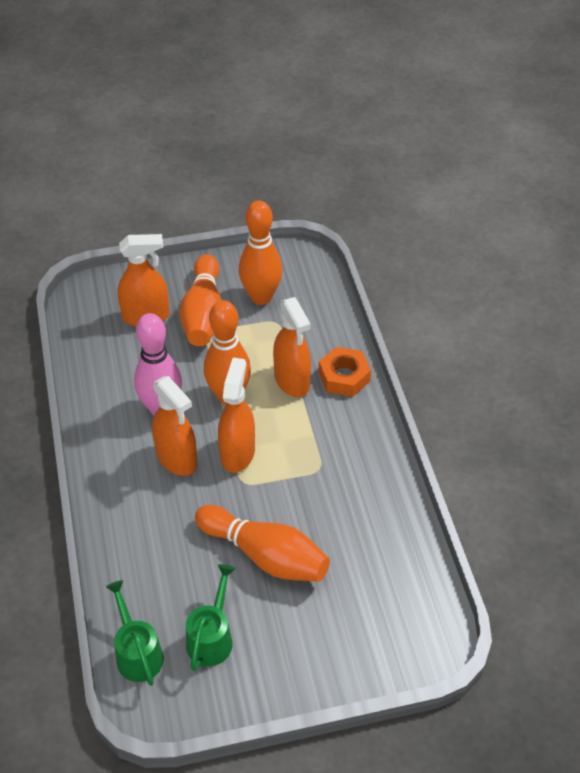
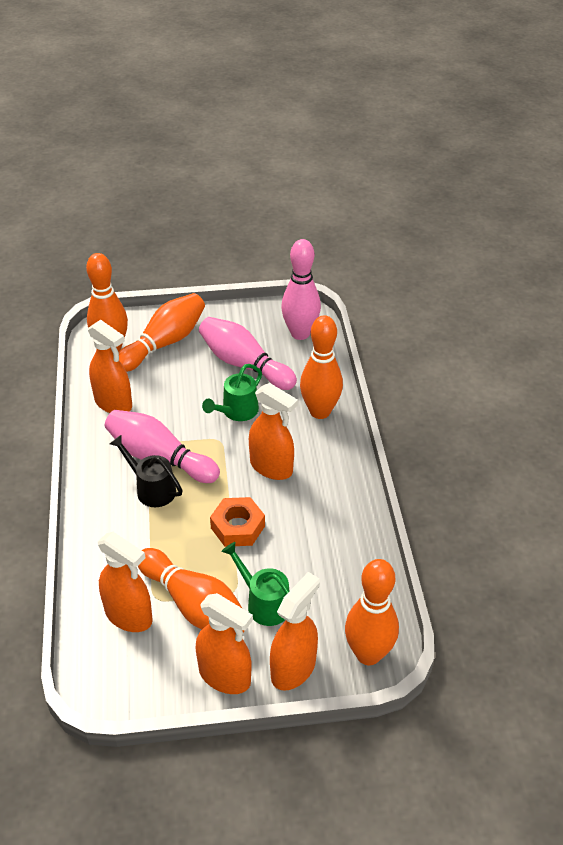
black watering can: 0 -> 1
orange bowling pin: 4 -> 5
orange spray bottle: 4 -> 5
pink bowling pin: 1 -> 3

